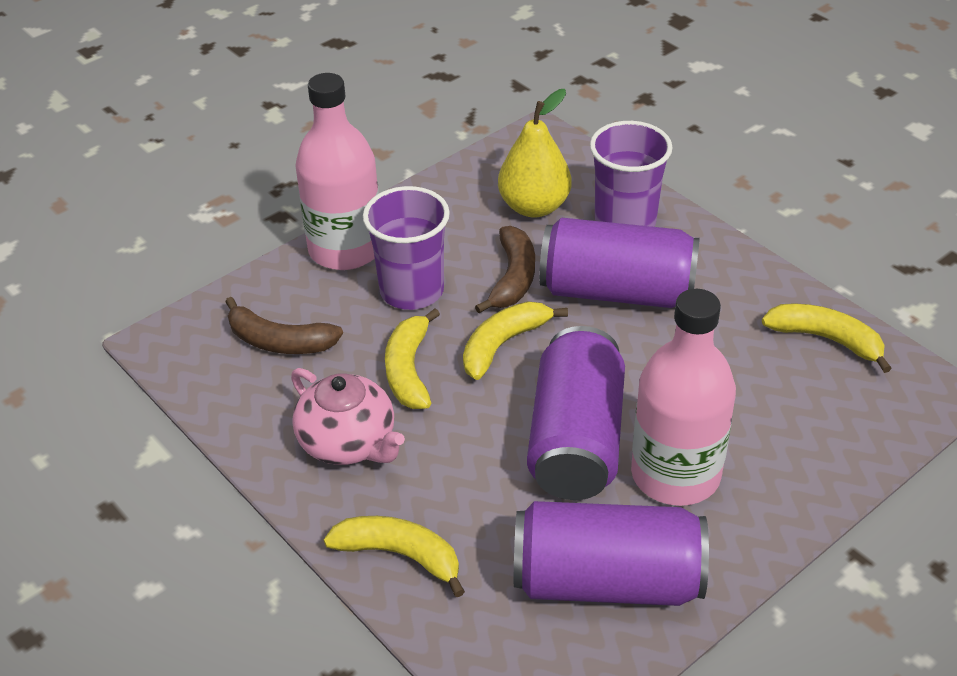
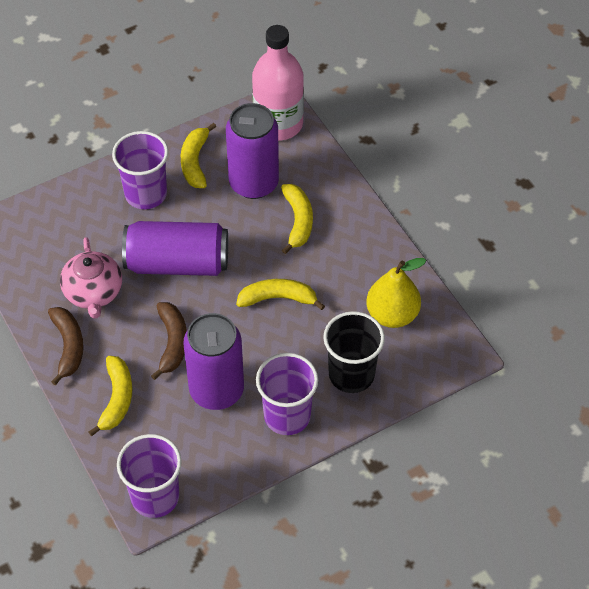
black cup: 0 -> 1
pink bottle: 2 -> 1
purple cup: 2 -> 3

